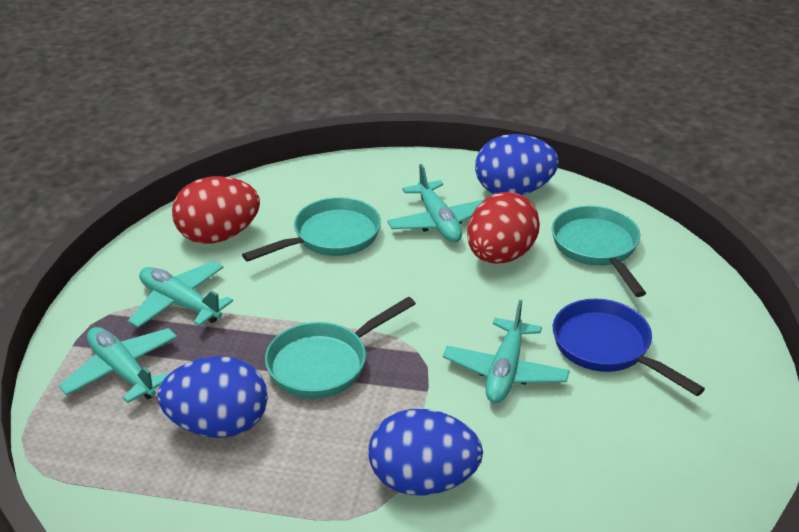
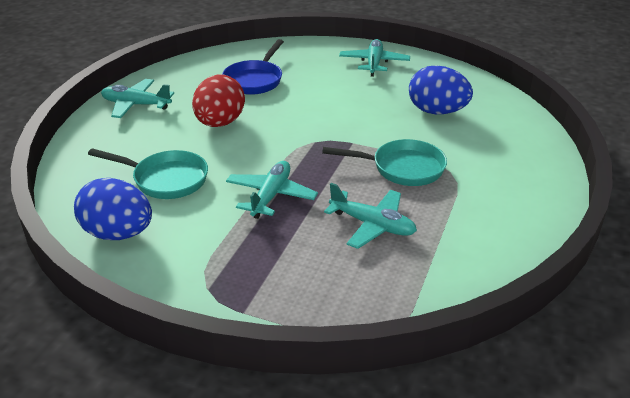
blue egg: 3 -> 2
red egg: 2 -> 1
turquoise pan: 3 -> 2

